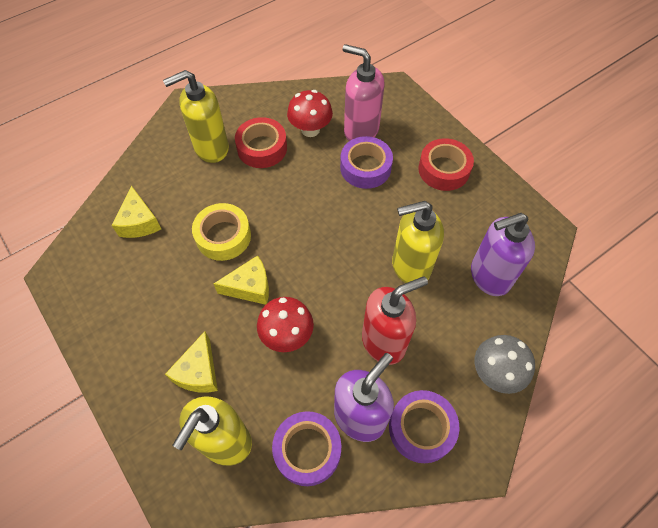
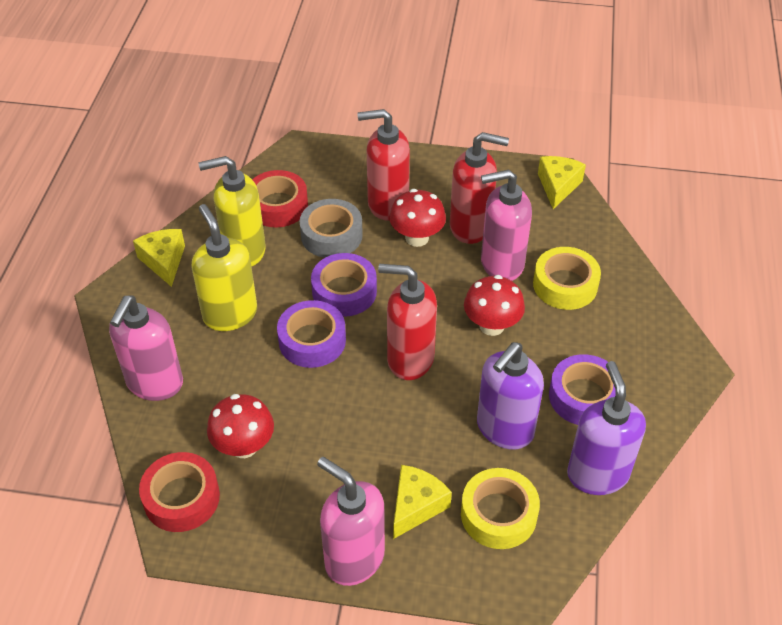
grey mushroom: 1 -> 0
grey tape: 0 -> 1
pink soap dispenser: 1 -> 3
red mushroom: 2 -> 3
red soap dispenser: 1 -> 3
yellow soap dispenser: 3 -> 2
yellow tape: 1 -> 2

